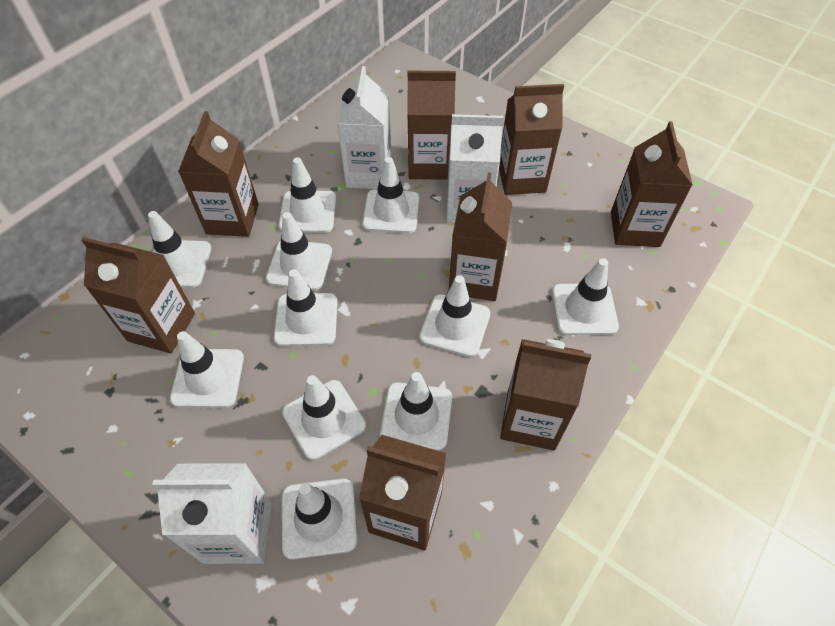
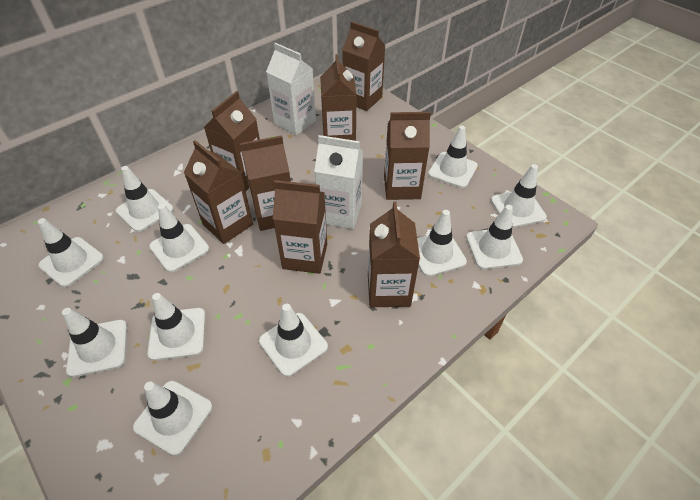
white carton: 3 -> 2

